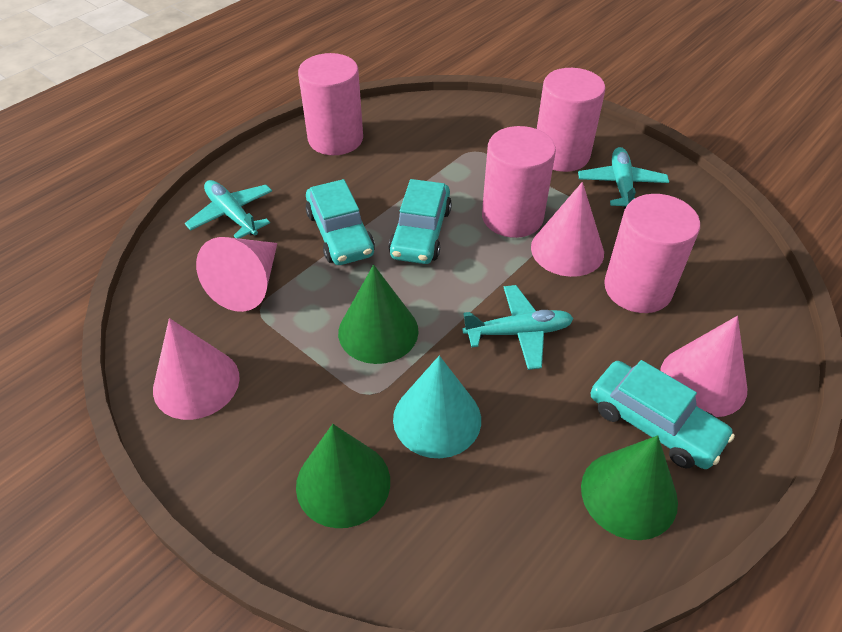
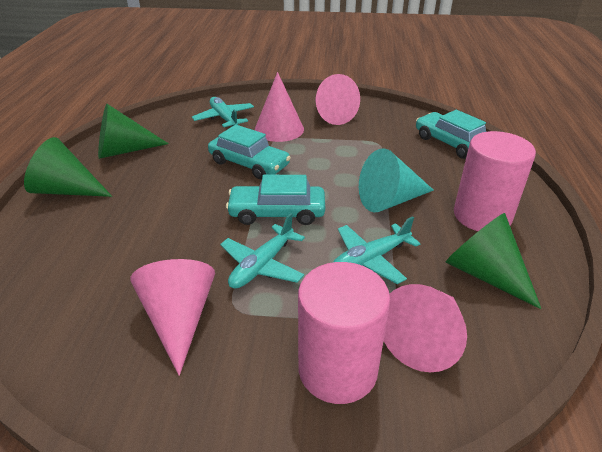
pink cylinder: 4 -> 2

